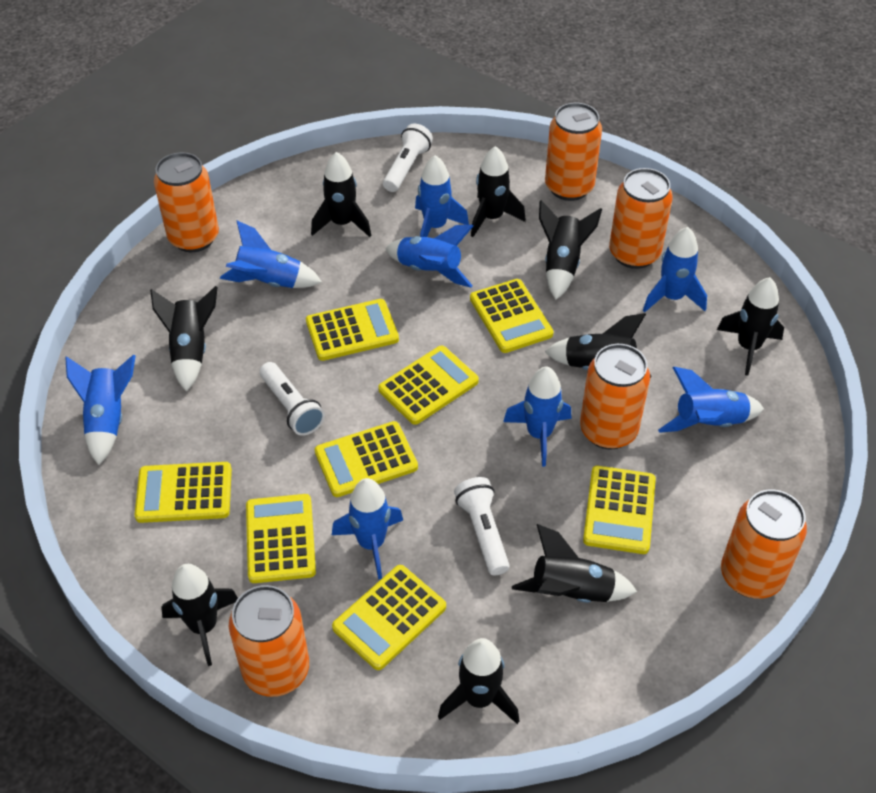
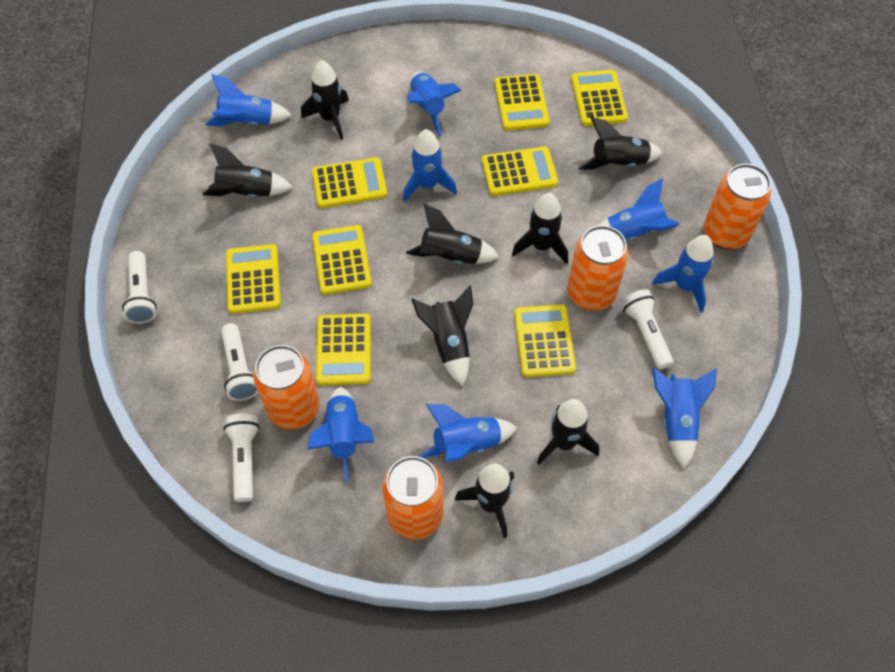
black rocket: 9 -> 8
orange can: 6 -> 4
white flashlight: 3 -> 4

